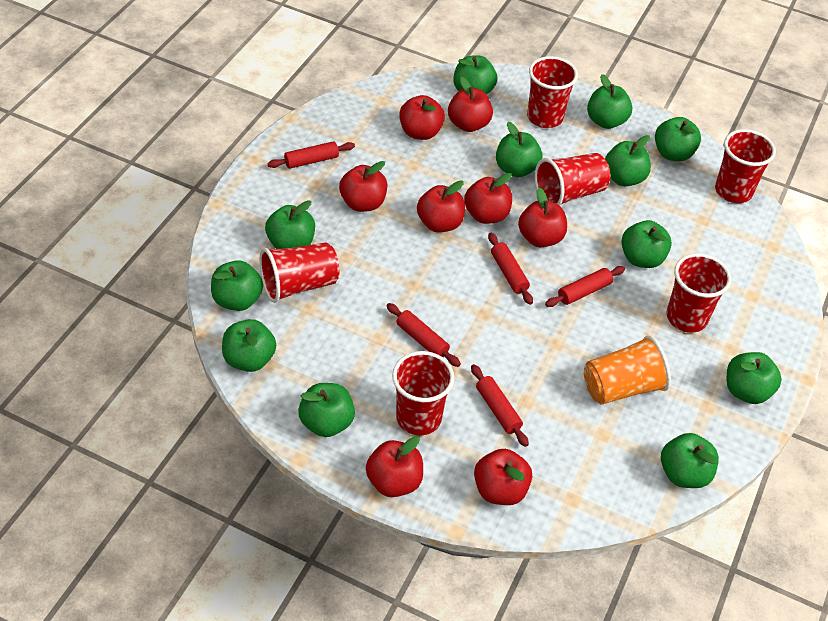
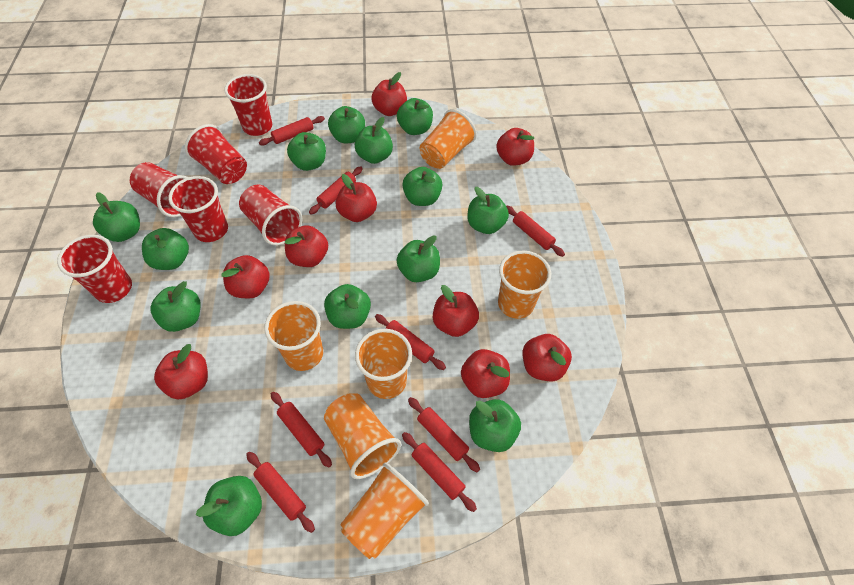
green apple: 12 -> 13
orange cup: 1 -> 6
red apple: 8 -> 9
red rolling pin: 5 -> 8

